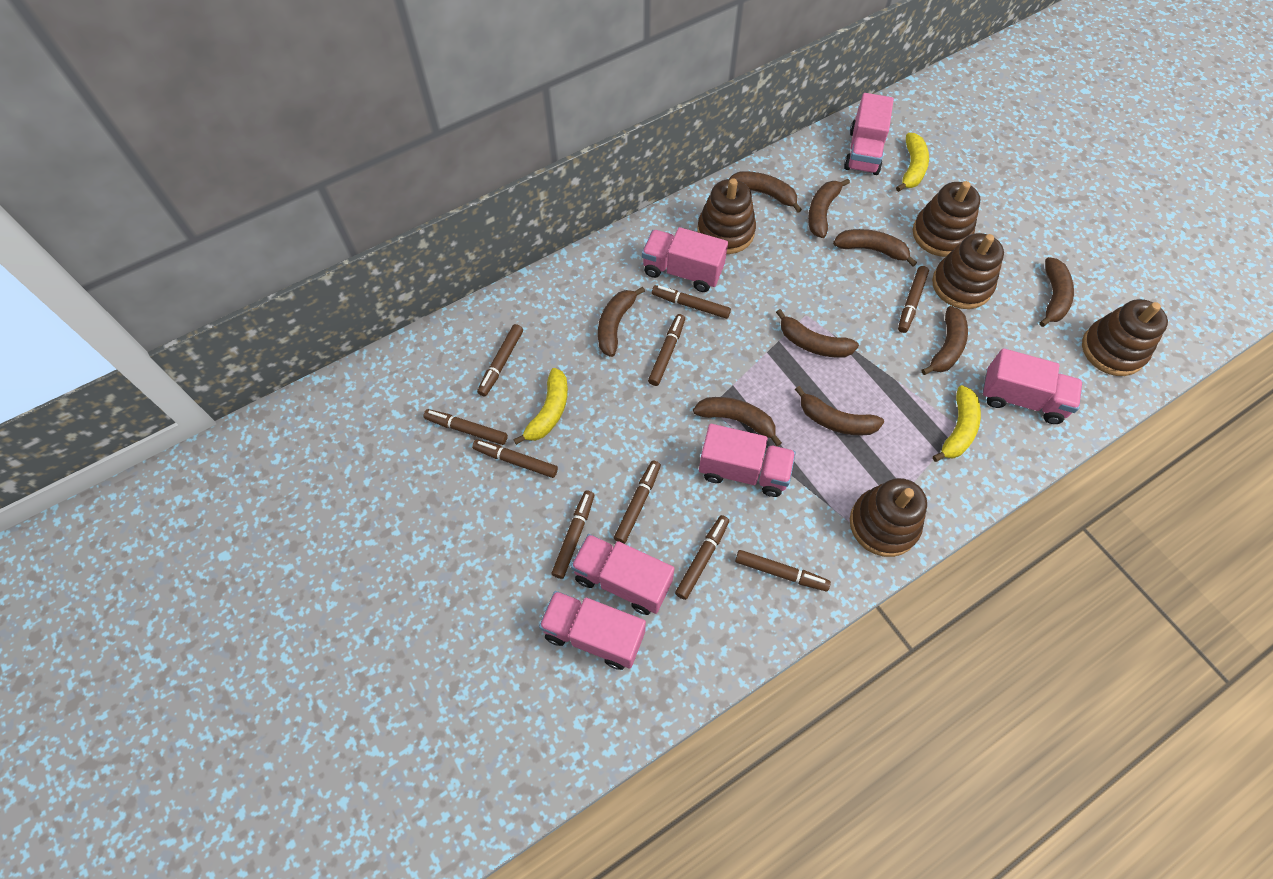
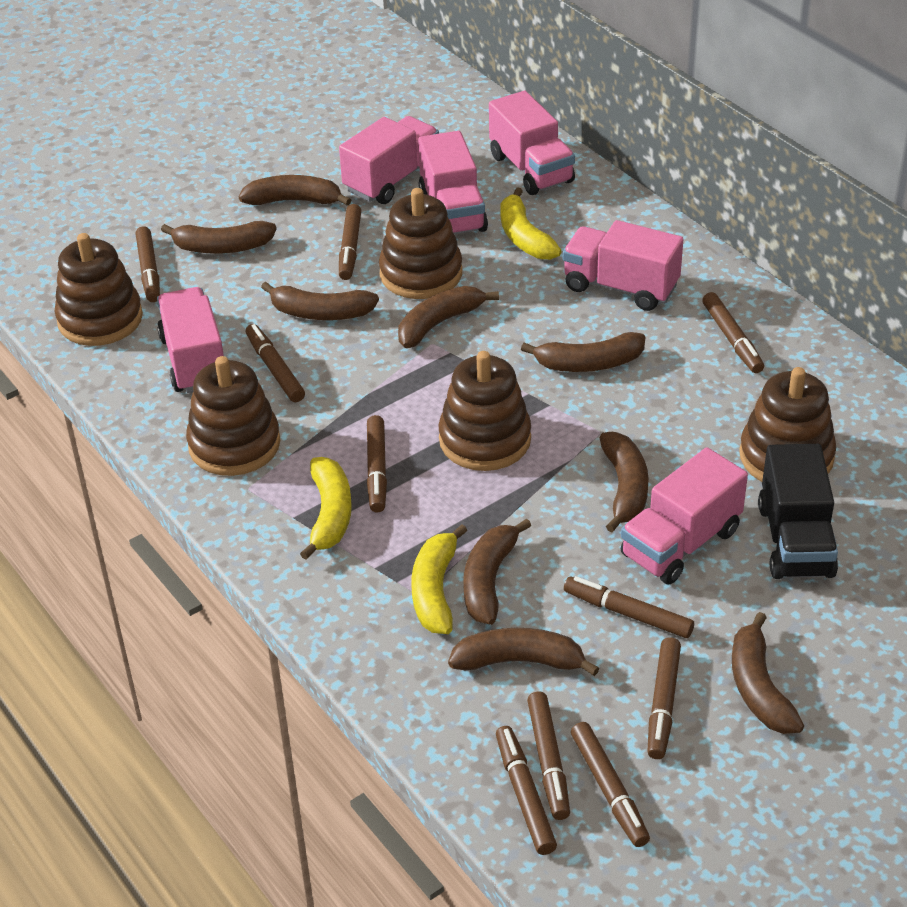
black truck: 0 -> 1

